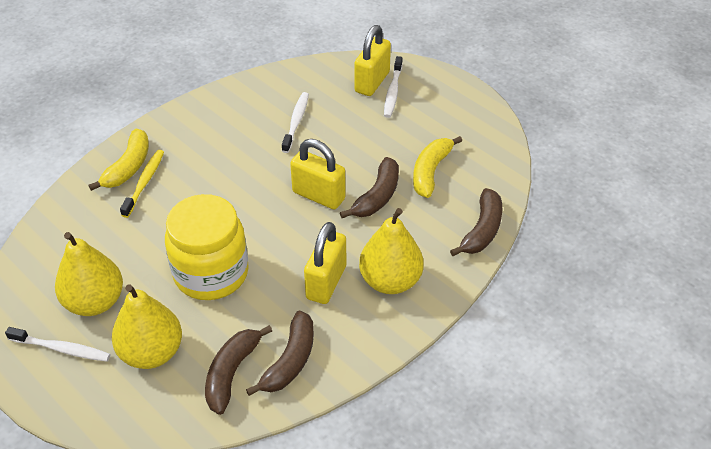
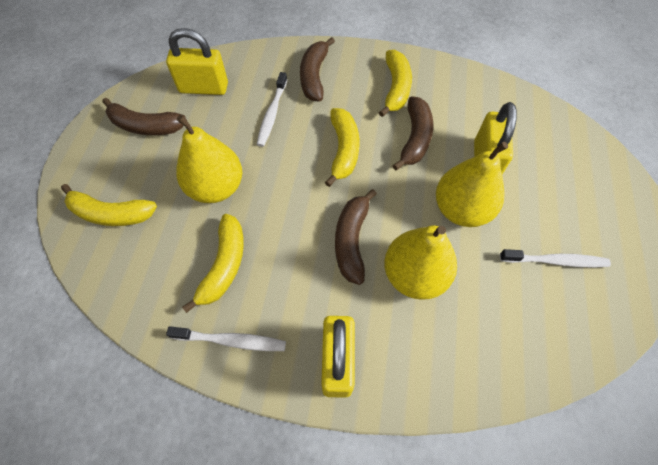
yellow banana: 2 -> 4
yellow jar: 1 -> 0
yellow toothbrush: 1 -> 0

